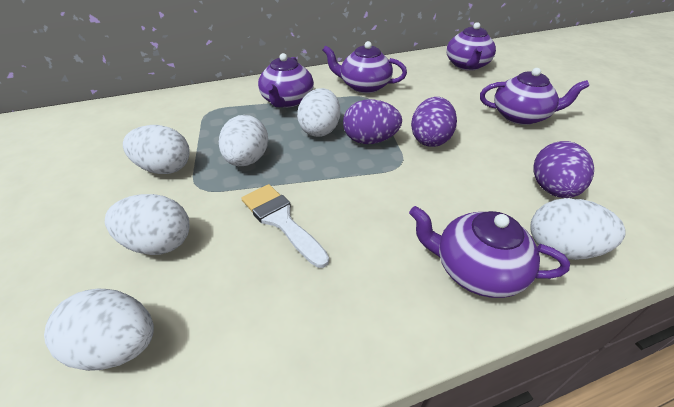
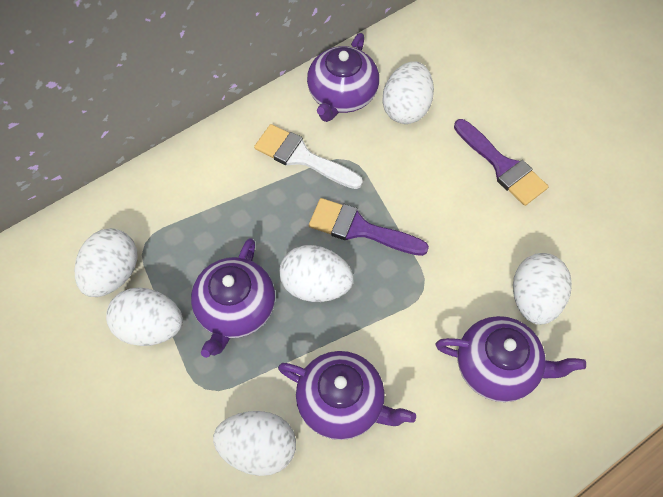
purple brush: 0 -> 2
purple egg: 3 -> 0
purple teapot: 5 -> 4

